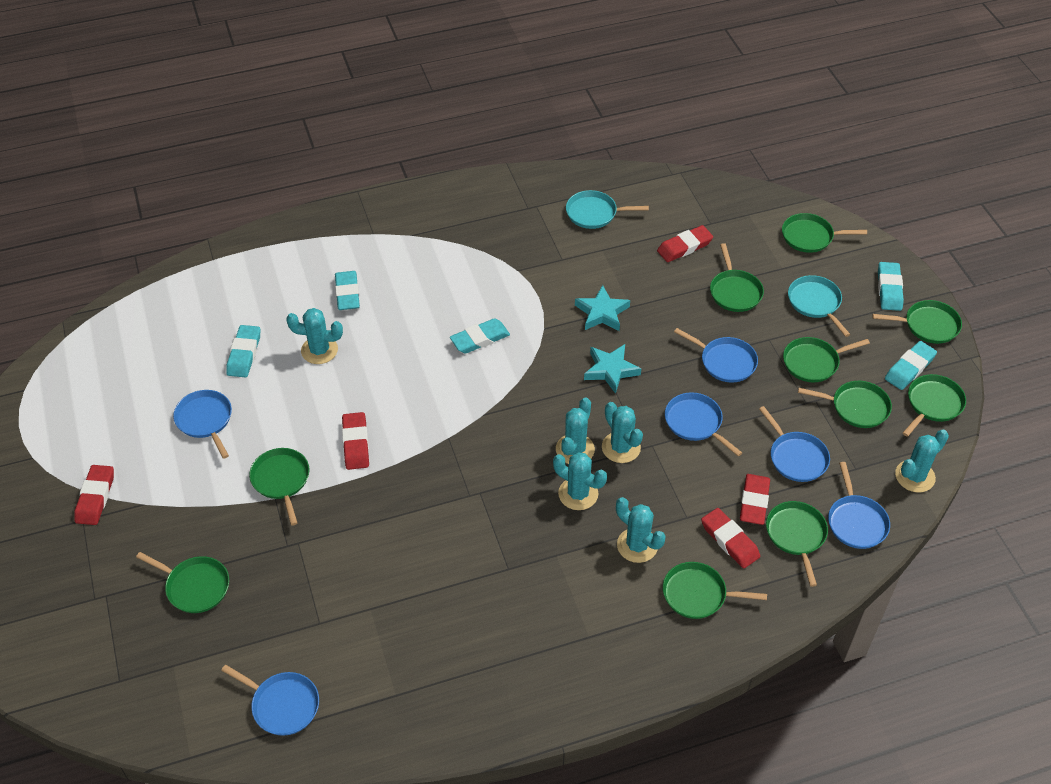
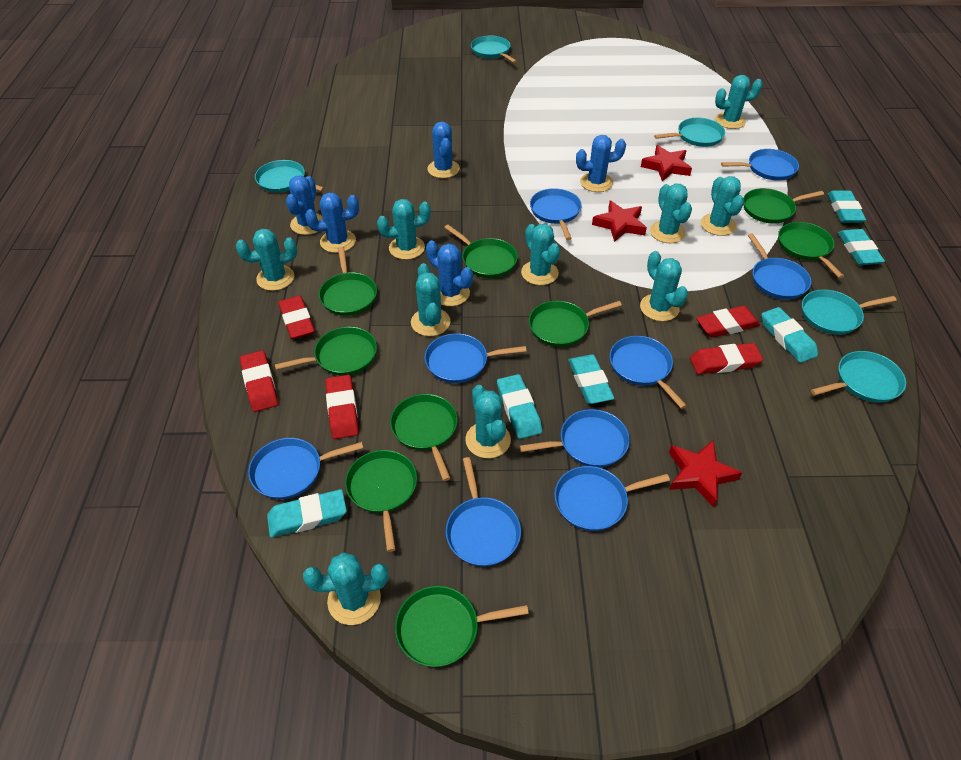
blue cactus: 0 -> 5
blue pan: 6 -> 9
green pan: 10 -> 9
red star: 0 -> 3
turquoise cactus: 6 -> 10
turquoise eraser: 5 -> 6
turquoise pan: 2 -> 5
turquoise star: 2 -> 0

